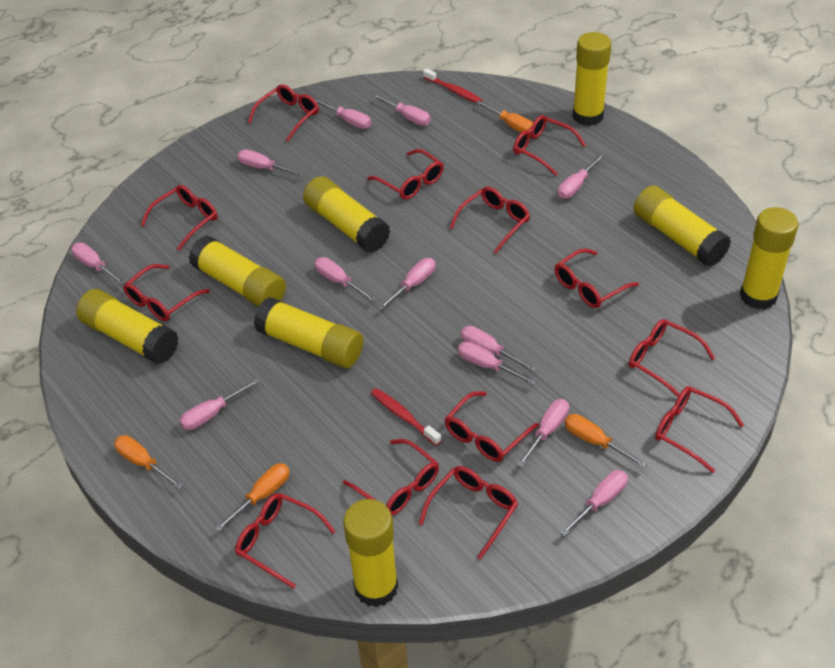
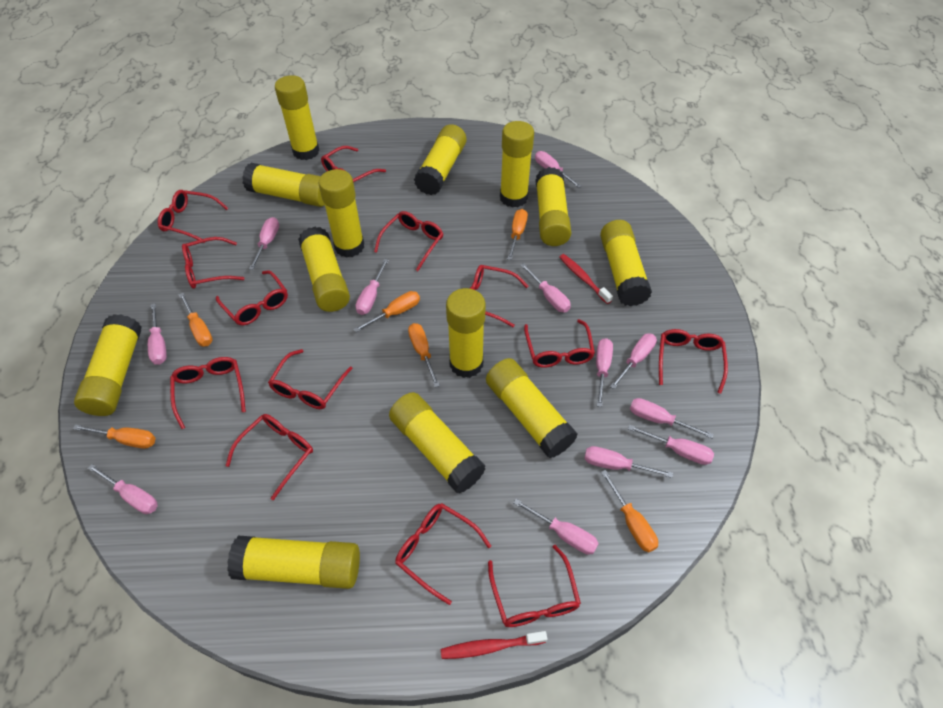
orange screwdriver: 4 -> 6
yellow glue stick: 8 -> 13

